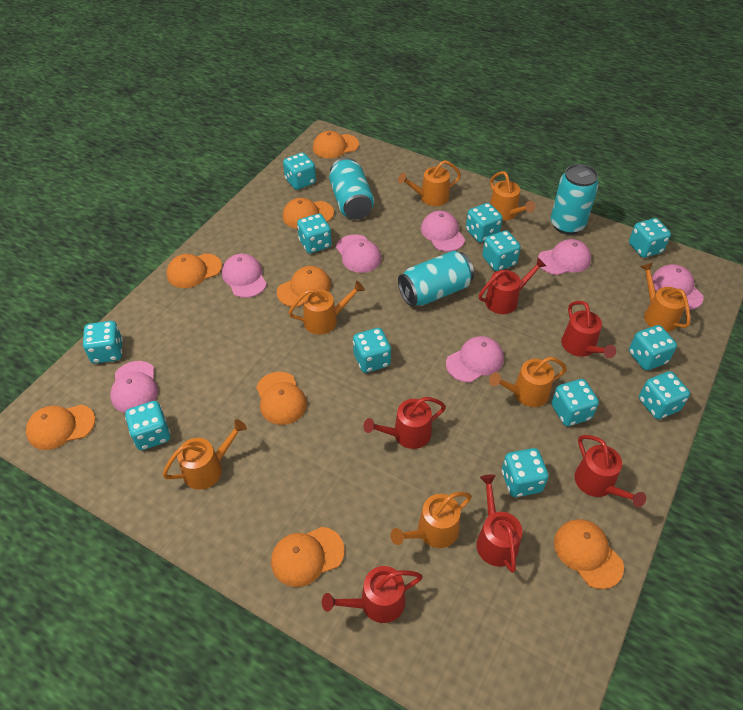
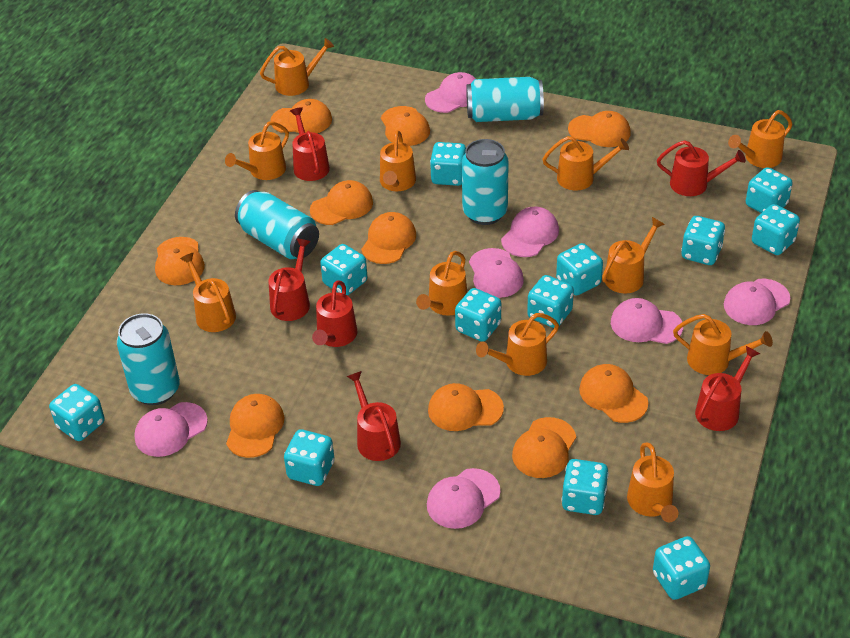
orange cap: 8 -> 10
orange watering can: 7 -> 11
turquoise can: 3 -> 4

